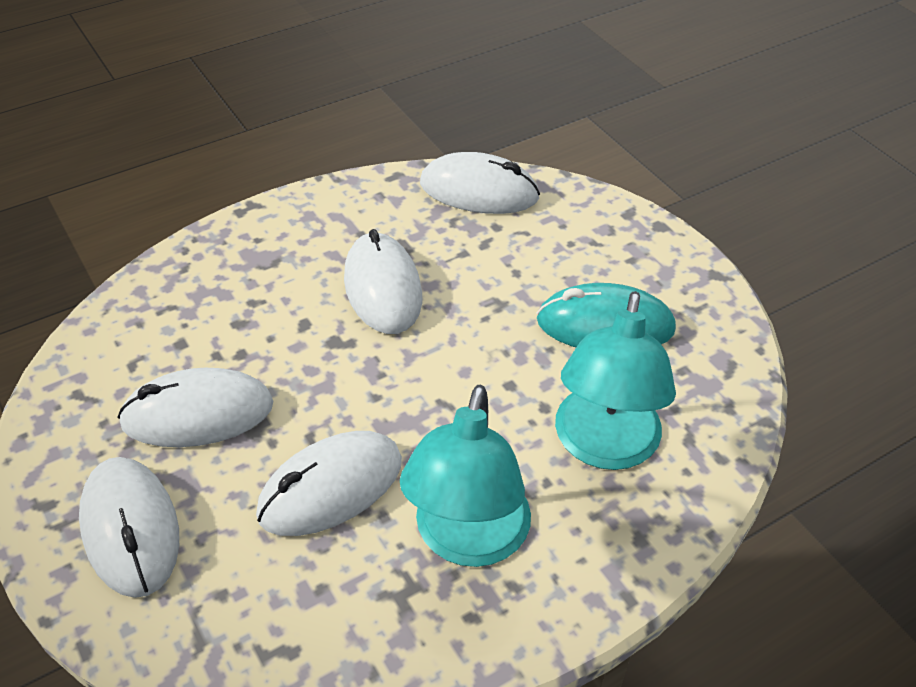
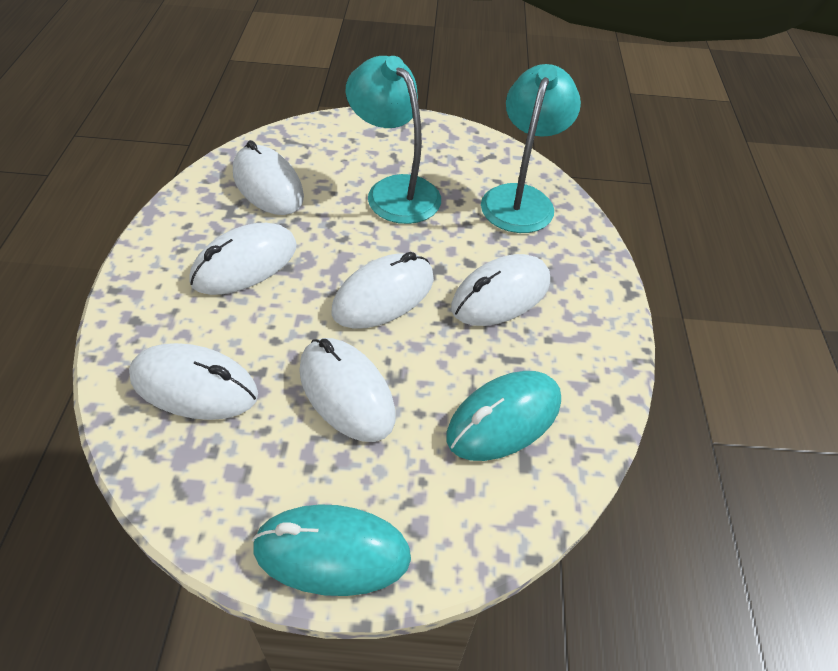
turquoise mouse: 1 -> 2
white mouse: 5 -> 6

